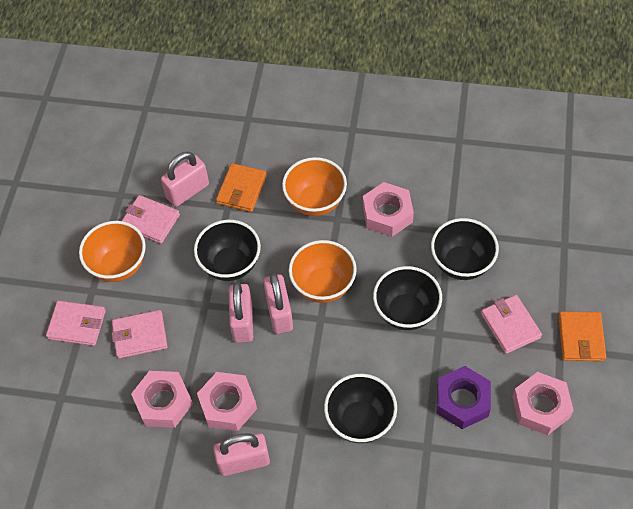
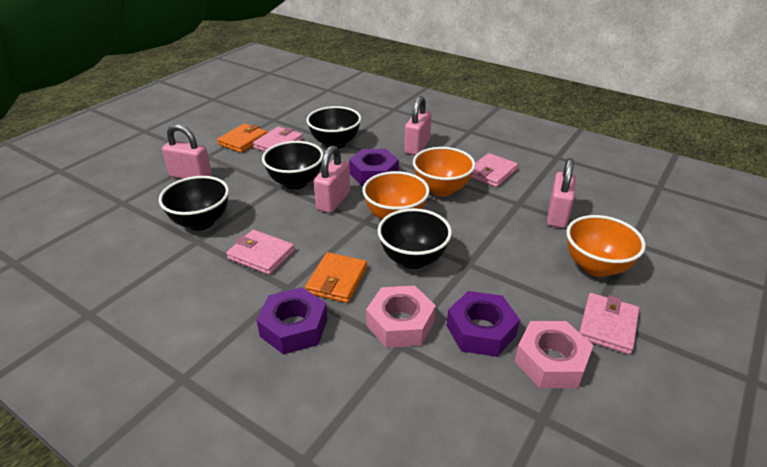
pink nut: 4 -> 2
purple nut: 1 -> 3

